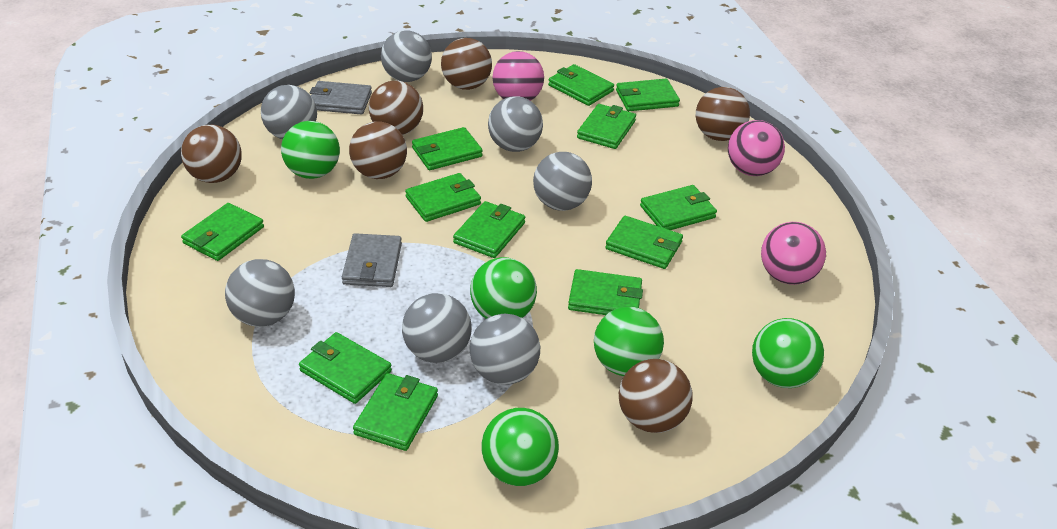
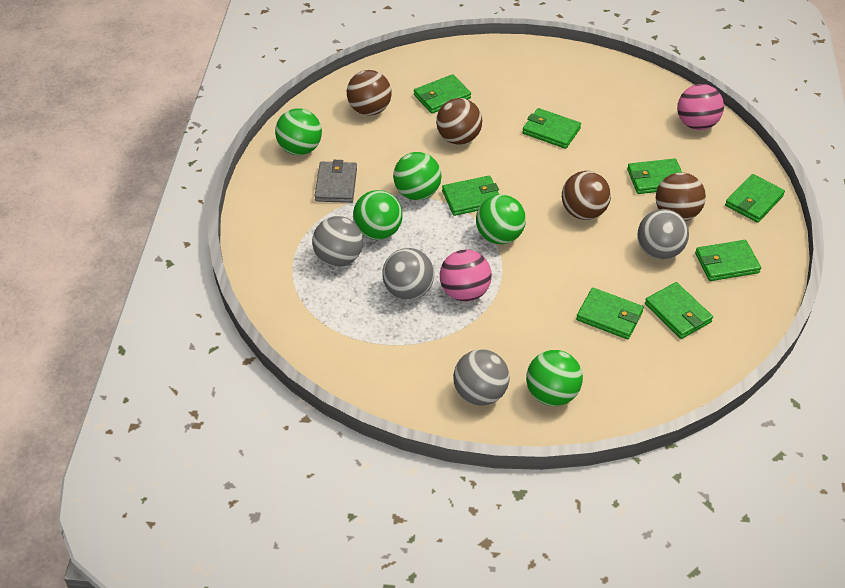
brown ball: 6 -> 4
green wallet: 12 -> 8
grey ball: 7 -> 4
grey wallet: 2 -> 1
pink ball: 3 -> 2

